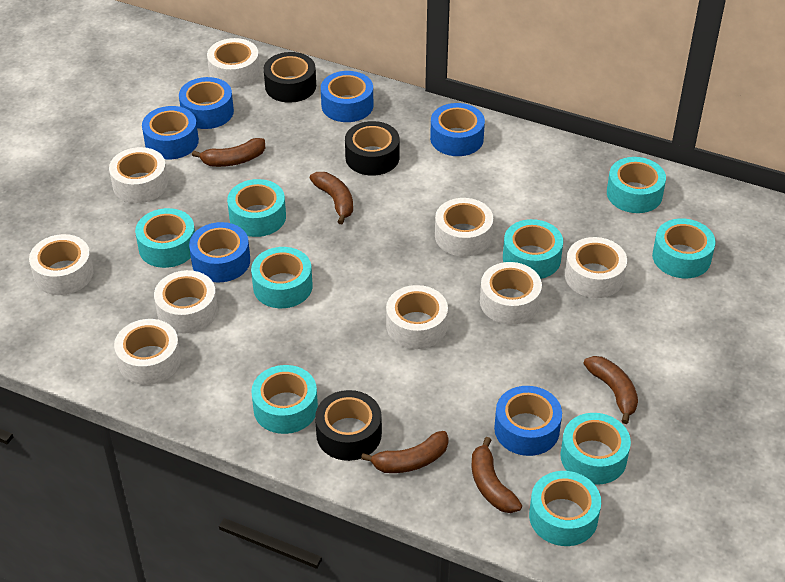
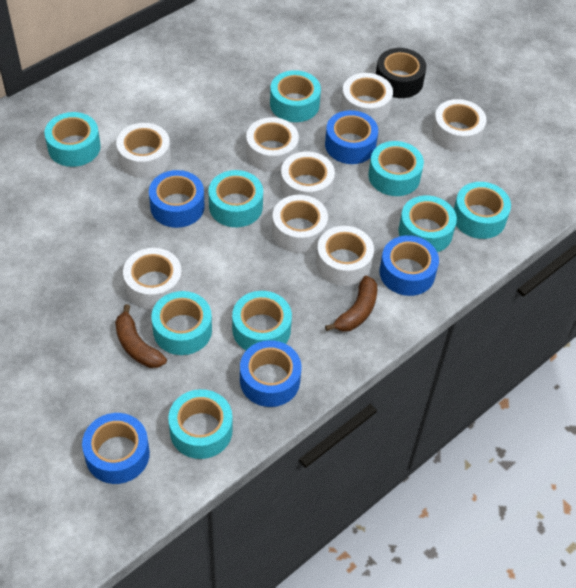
black tape: 3 -> 1
blue tape: 6 -> 5
brown banana: 5 -> 2
white tape: 9 -> 8

